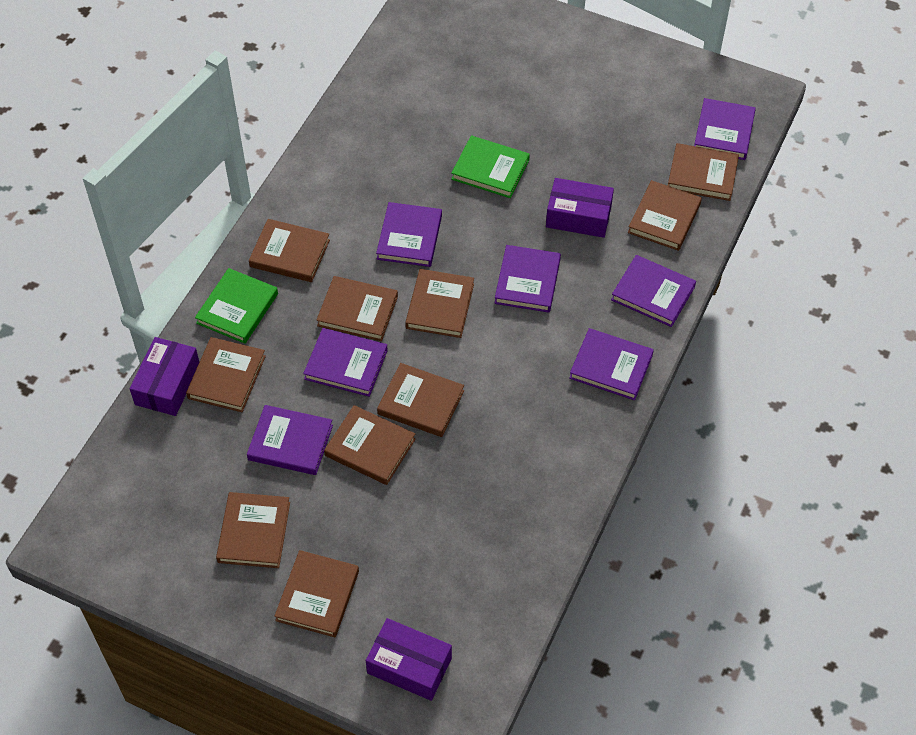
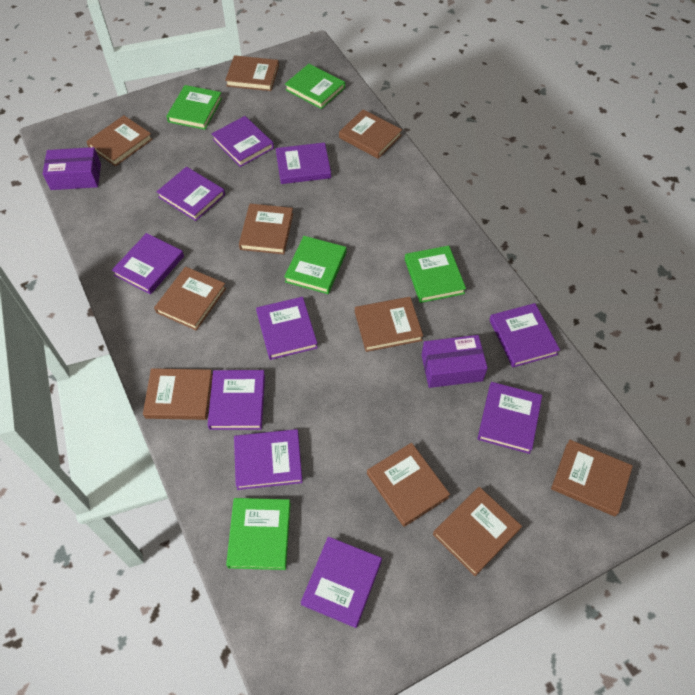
green book: 2 -> 5
purple book: 7 -> 10
purple box: 3 -> 2

